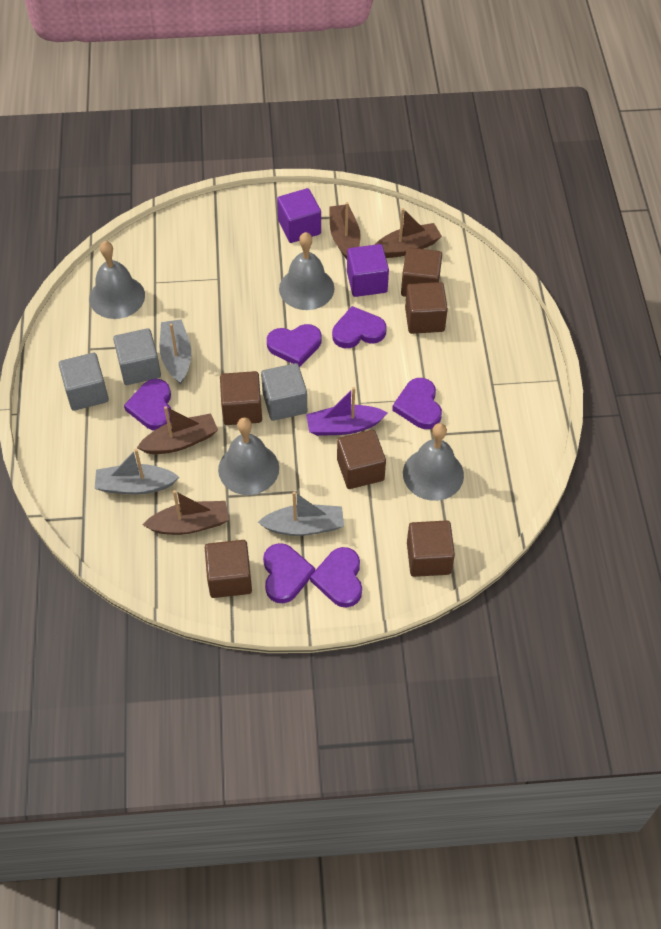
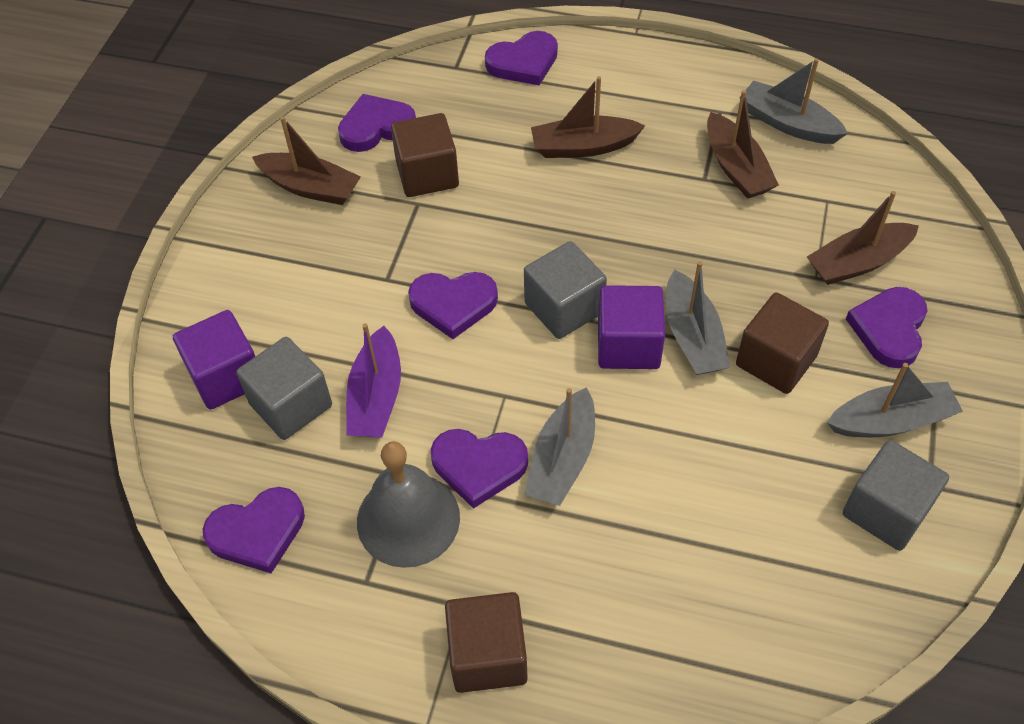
brown cube: 6 -> 3
grey bell: 4 -> 1
grey boat: 3 -> 4

